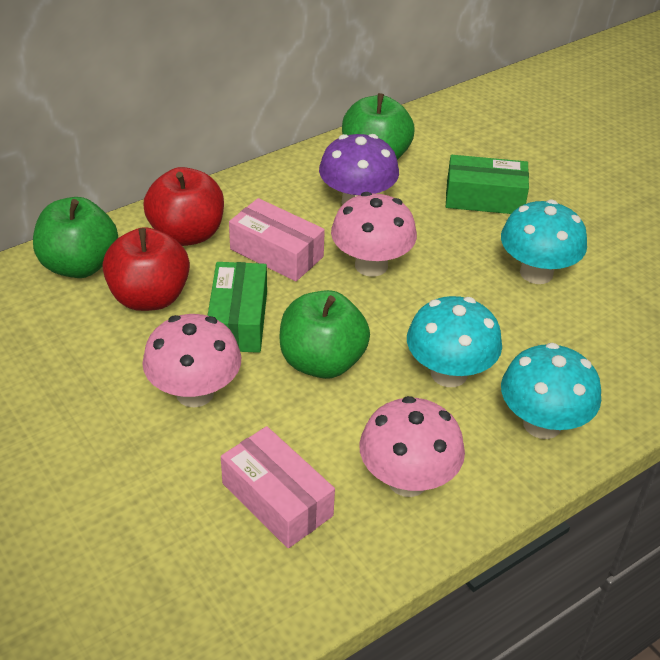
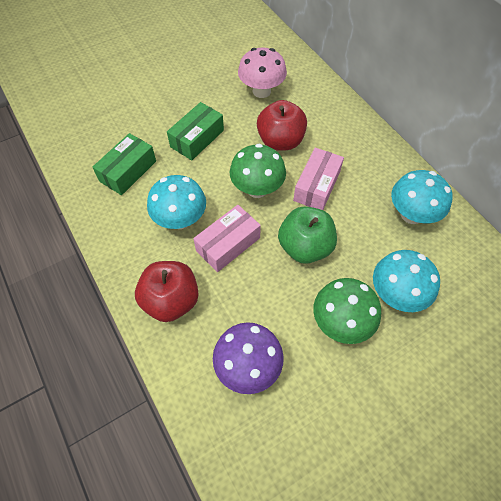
green apple: 3 -> 1
green mushroom: 0 -> 2
pink mushroom: 3 -> 1

